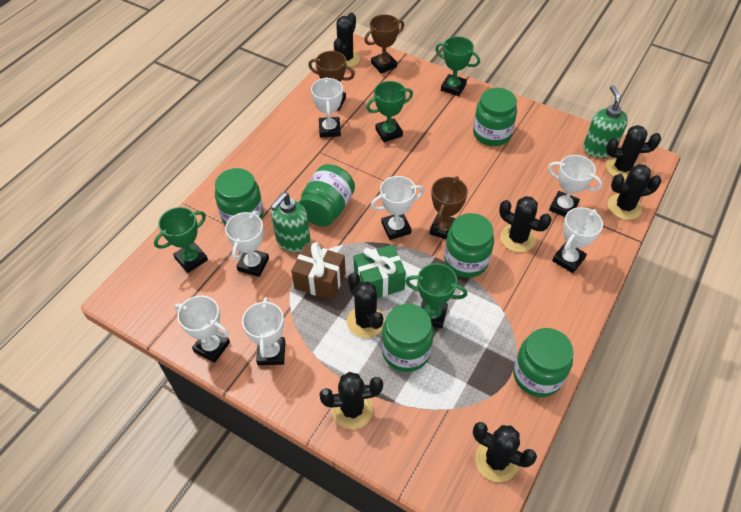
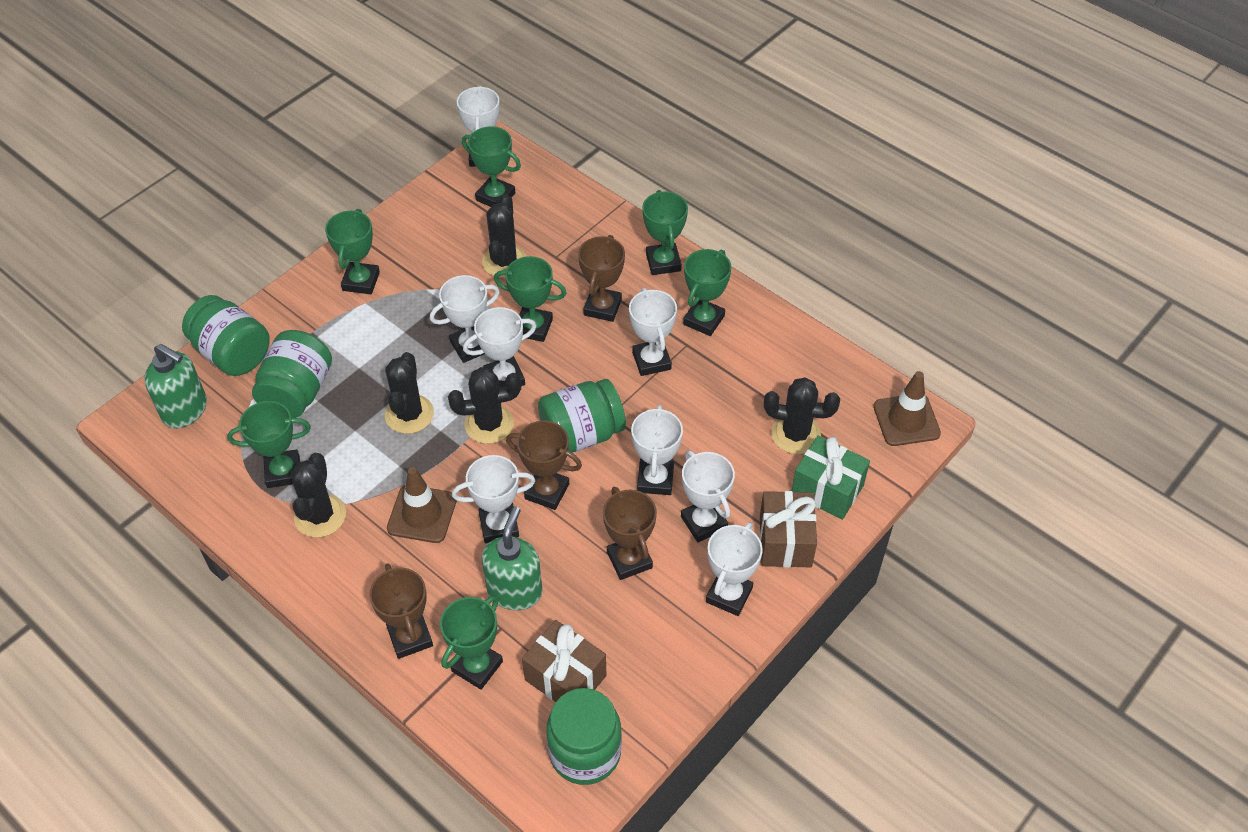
black cactus: 7 -> 5
brown gift: 1 -> 2
brown traffic cone: 0 -> 2
brown trophy: 3 -> 4
green jar: 6 -> 4
green trophy: 4 -> 7
white trophy: 7 -> 8

